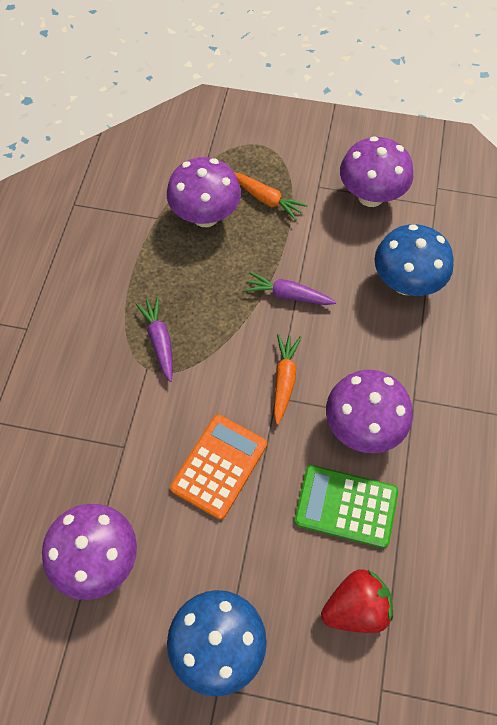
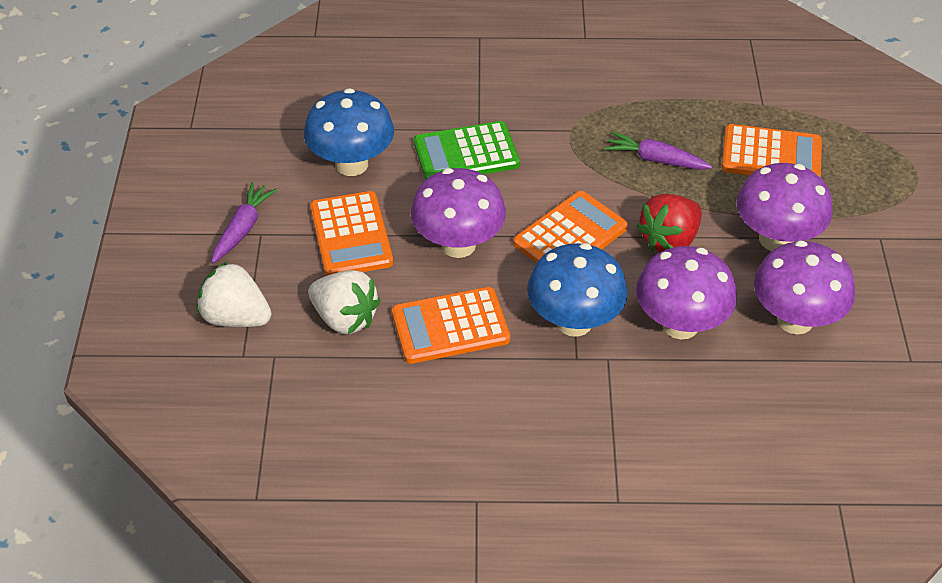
orange calculator: 1 -> 4
orange carrot: 2 -> 0
white strawberry: 0 -> 2

